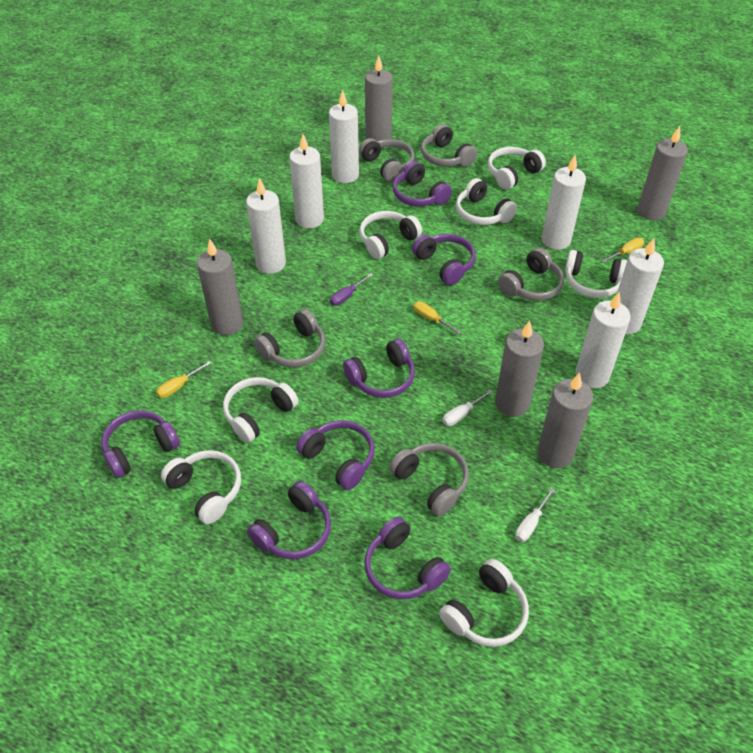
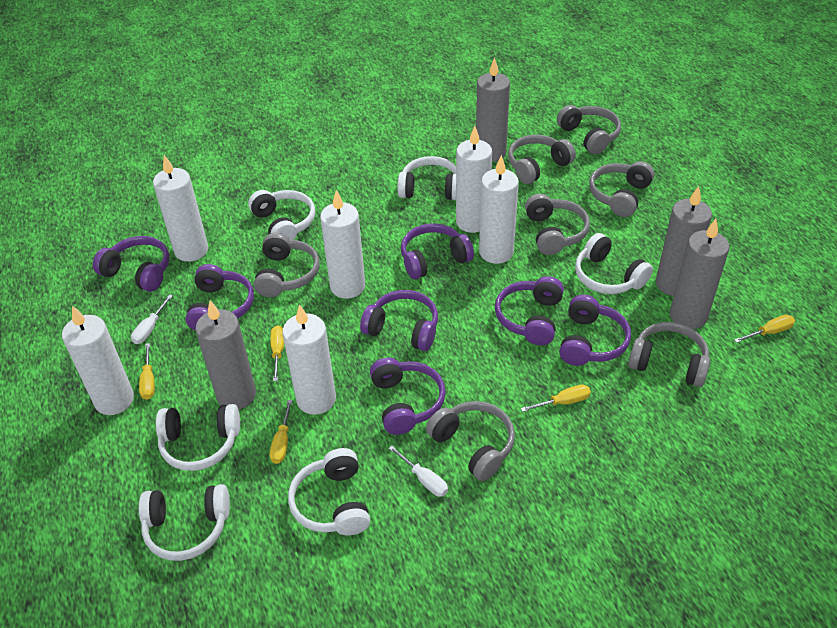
grey candle: 5 -> 4
grey headphones: 5 -> 7
purple screwdriver: 1 -> 0
white headphones: 7 -> 6
yellow screwdriver: 3 -> 5

